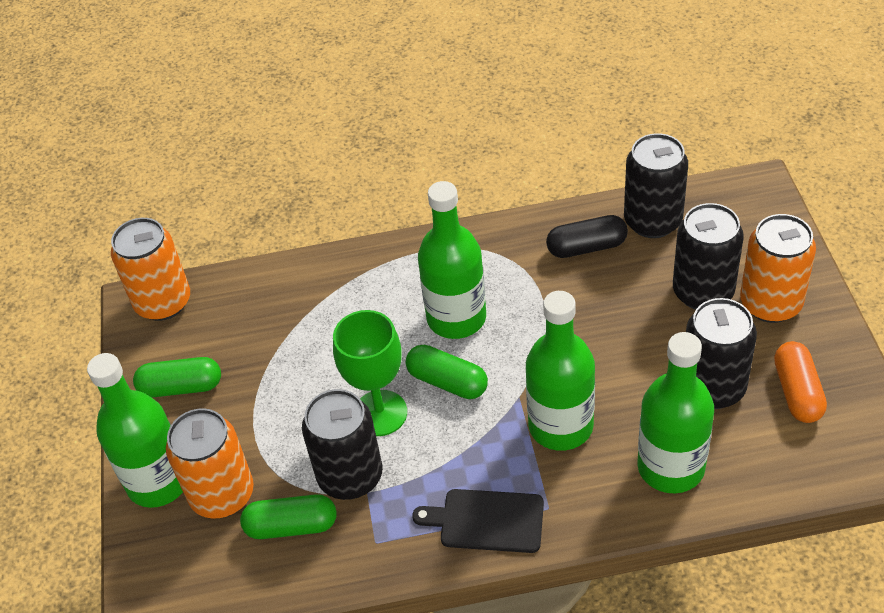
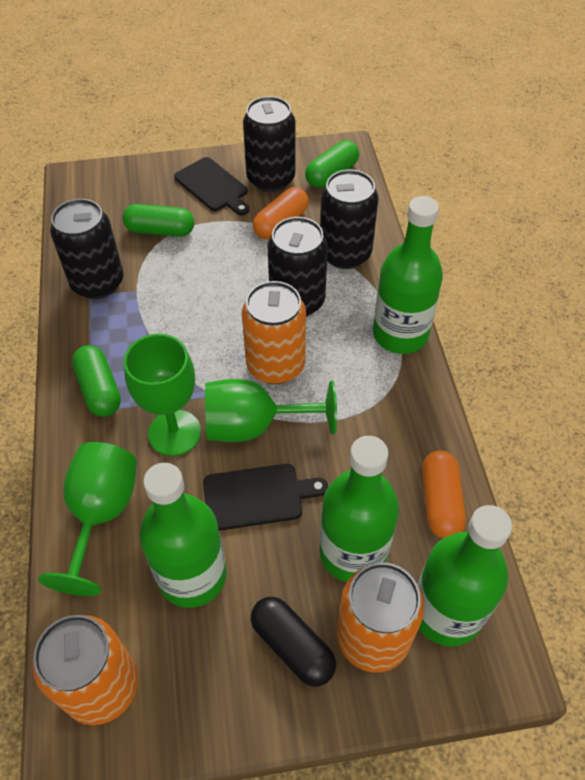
black cutting board: 1 -> 2
green goblet: 1 -> 3
orange capsule: 1 -> 2

